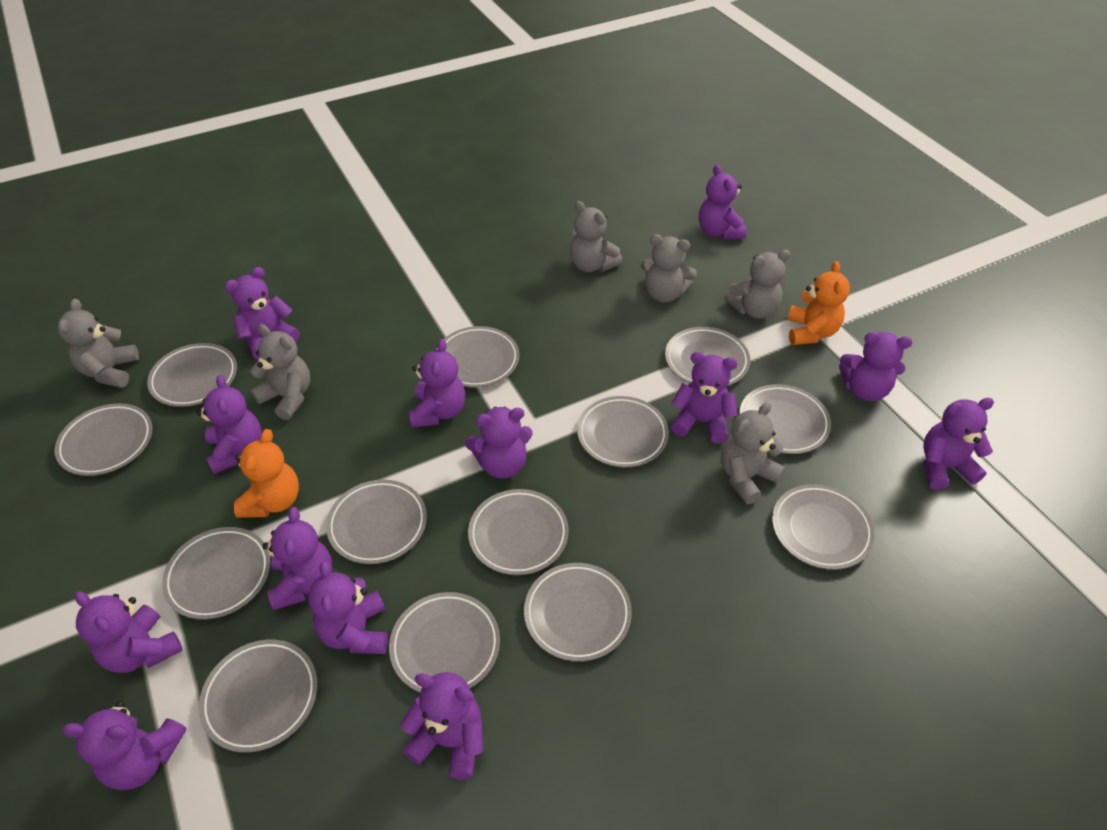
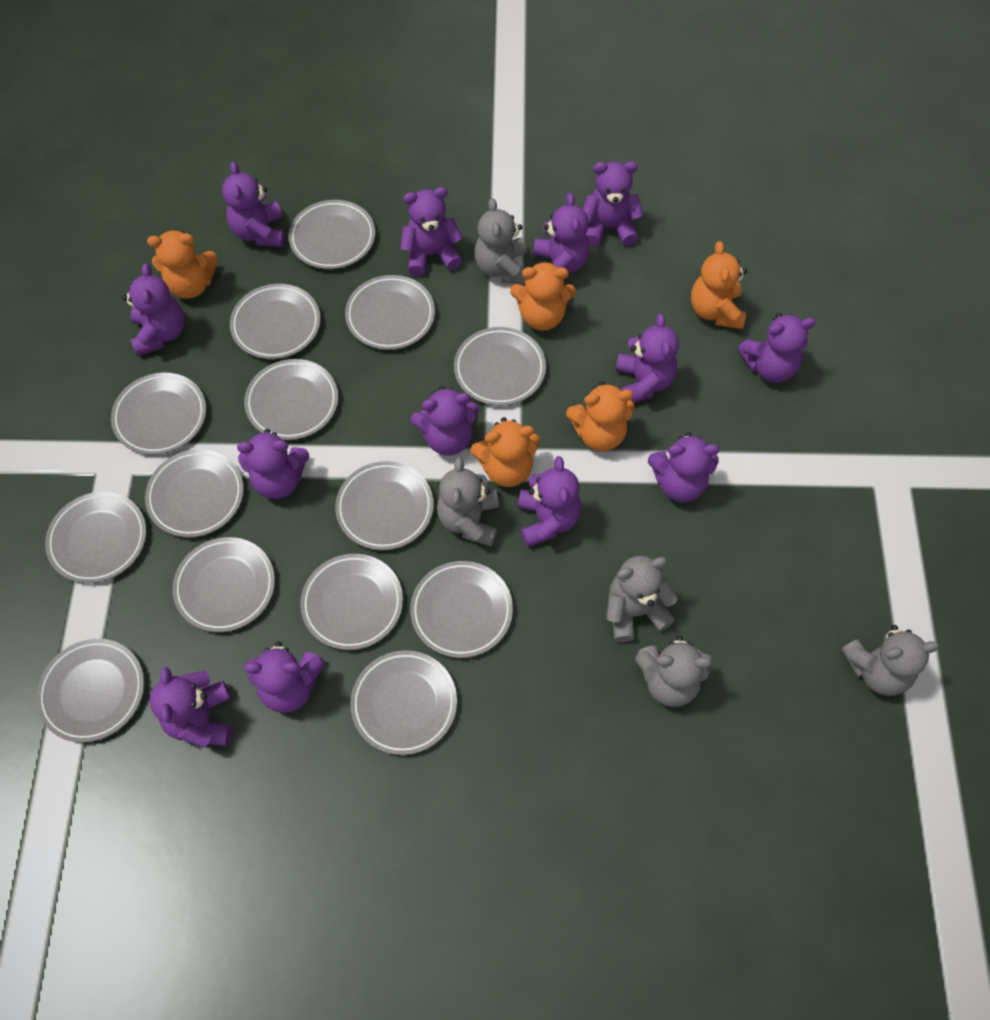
grey plate: 13 -> 14
grey teddy bear: 6 -> 5
orange teddy bear: 2 -> 5

